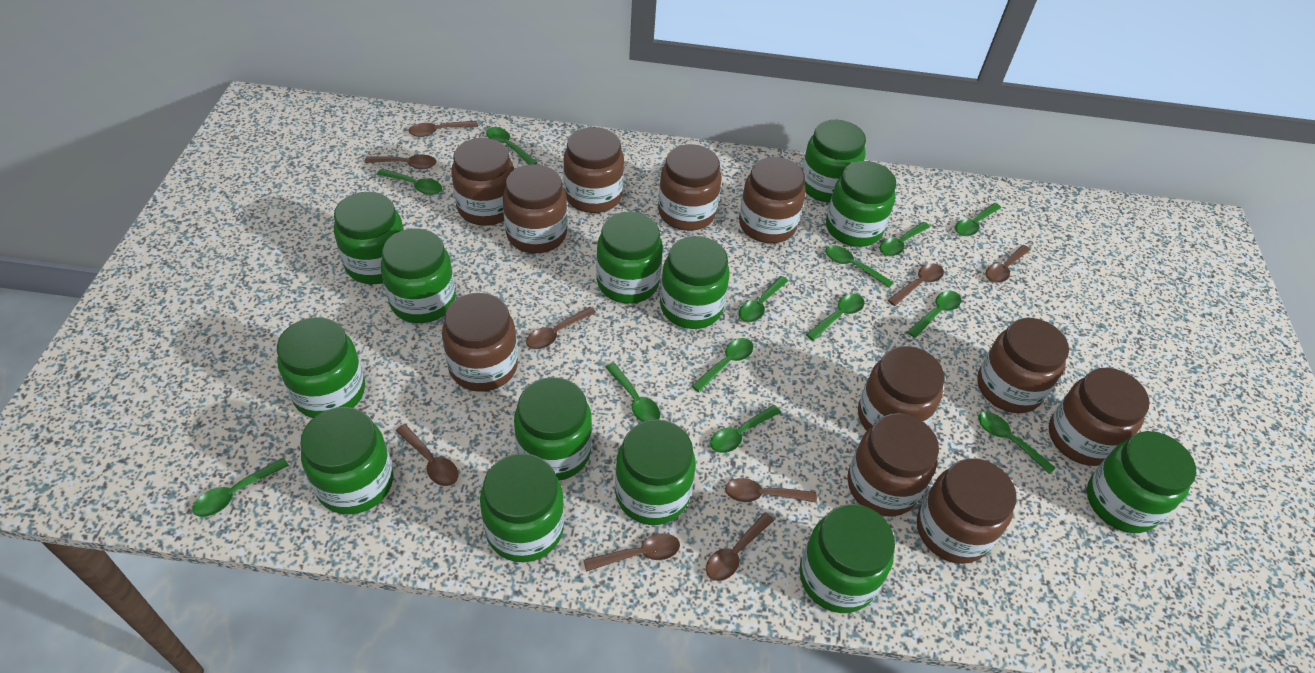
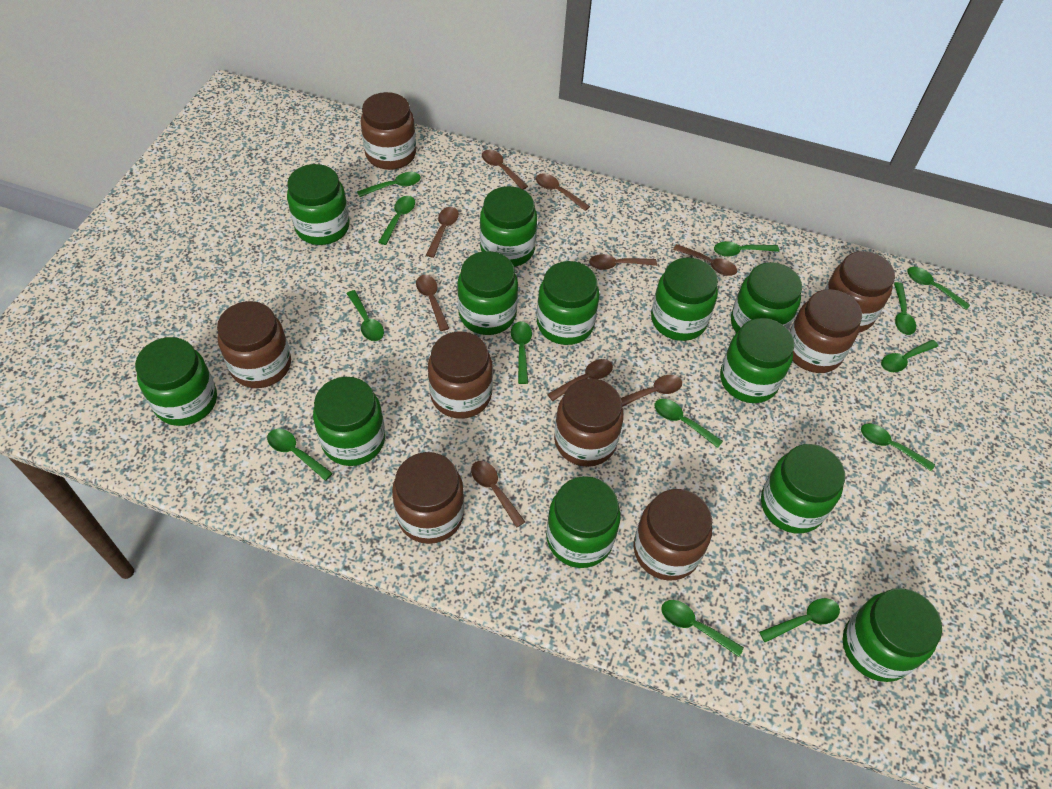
brown jar: 11 -> 8
green jar: 13 -> 12

